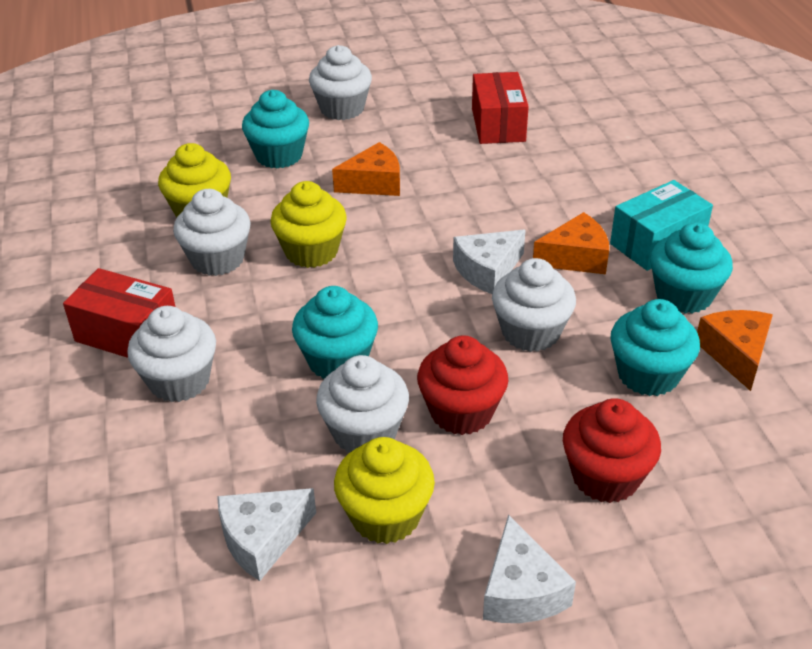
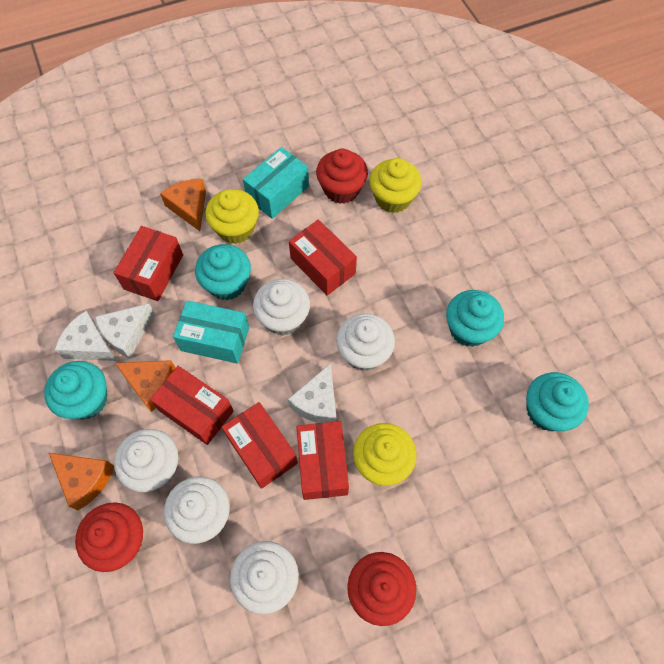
red box: 2 -> 5
red cupcake: 2 -> 3
turquoise box: 1 -> 2

